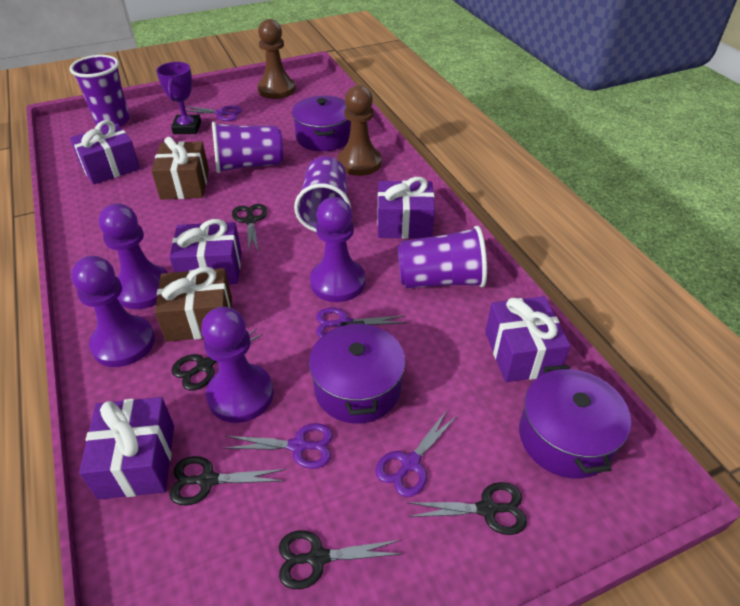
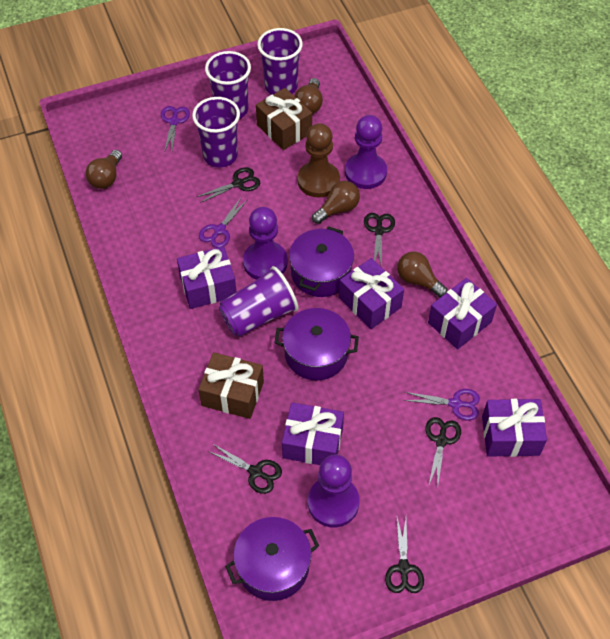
brown light bulb: 0 -> 4
brown pawn: 2 -> 1
purple pawn: 4 -> 3
purple scissors: 4 -> 3
purple trophy: 1 -> 0

